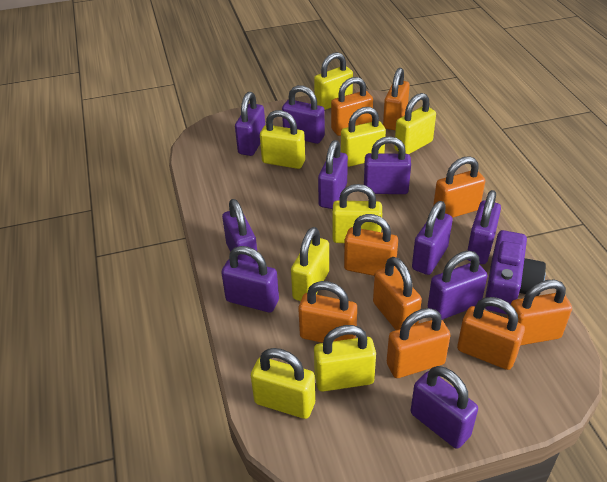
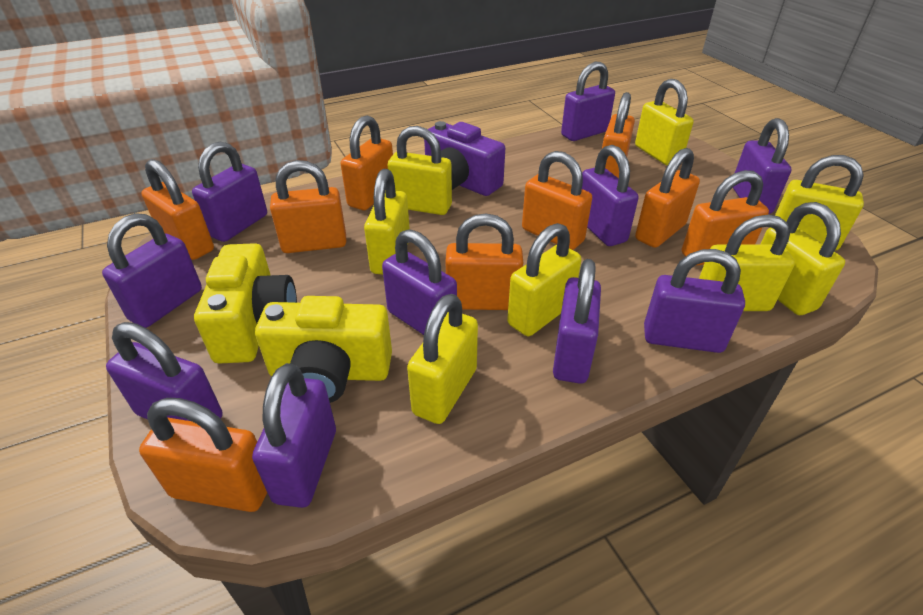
yellow camera: 0 -> 2

